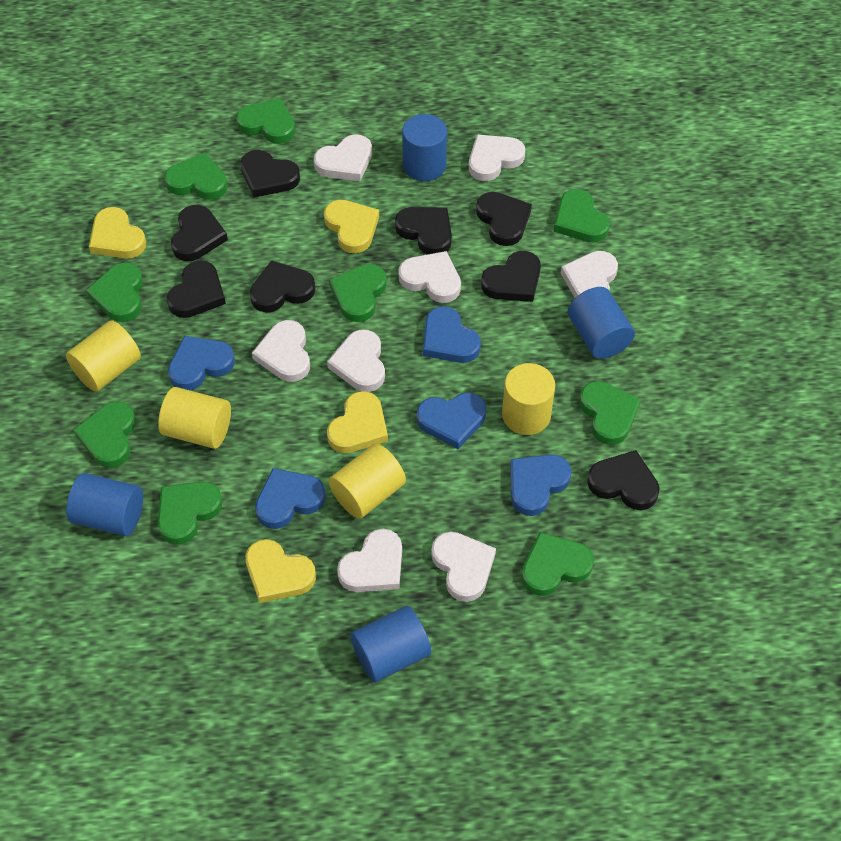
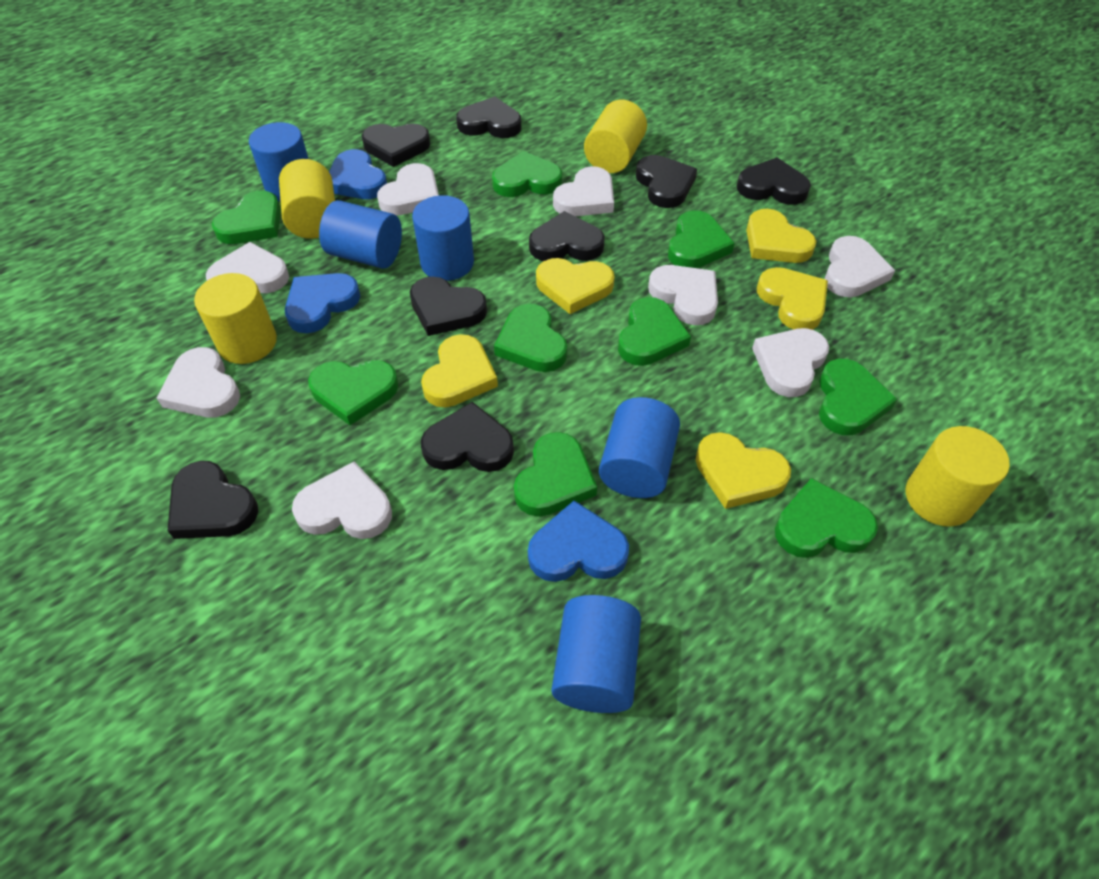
blue cylinder: 4 -> 5
blue heart: 5 -> 3
yellow heart: 4 -> 5

